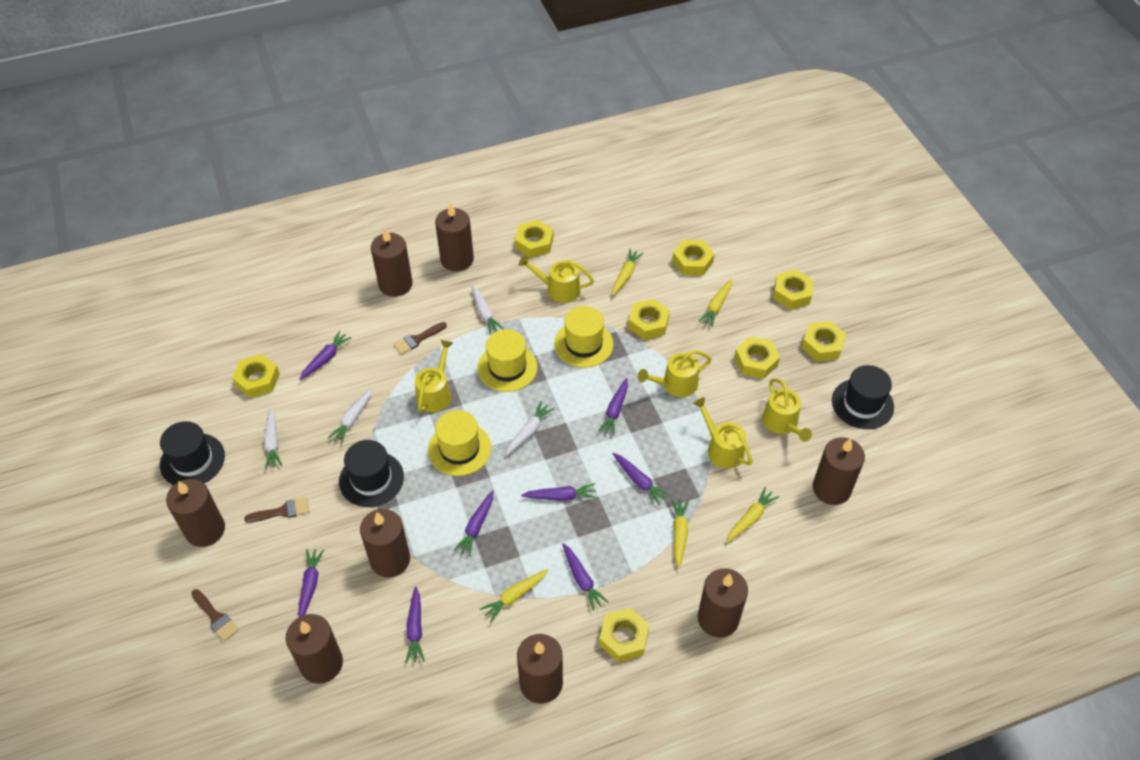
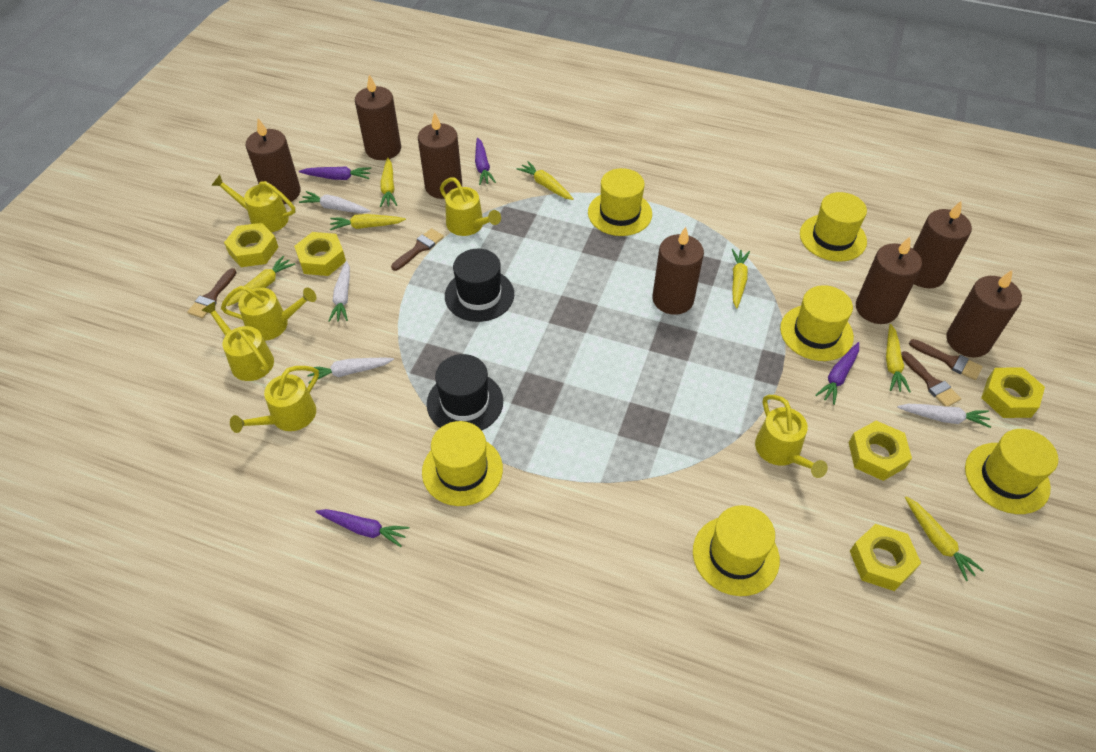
black hat: 3 -> 2
brown brush: 3 -> 4
brown candle: 8 -> 7
purple carrot: 8 -> 4
yellow carrot: 5 -> 7
yellow hat: 3 -> 6
yellow nut: 8 -> 5
yellow watering can: 5 -> 6

